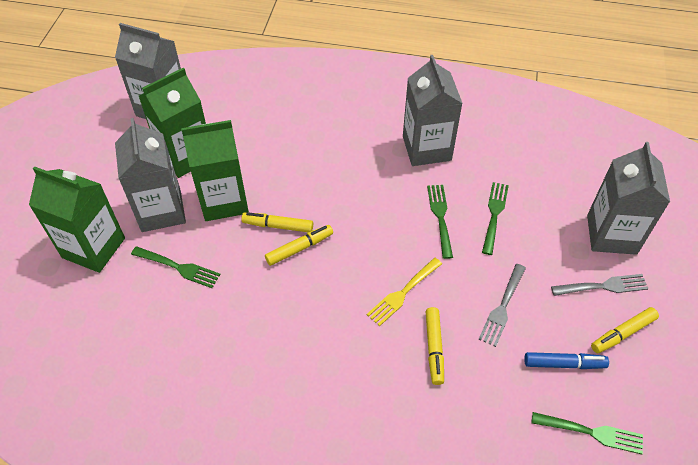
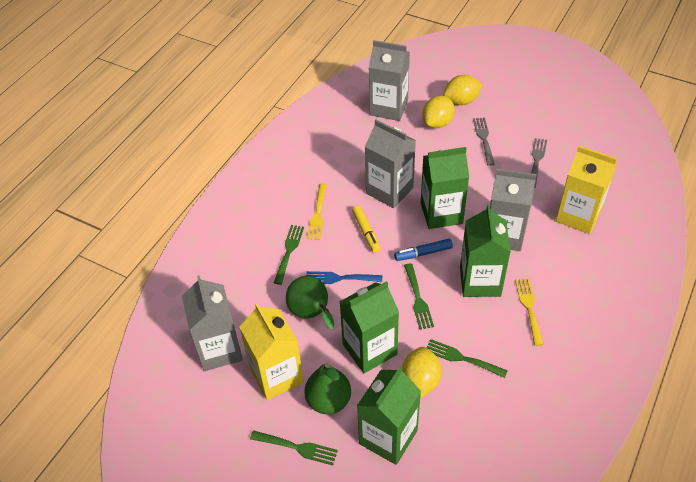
blue fork: 0 -> 1
green carton: 3 -> 4
green pear: 0 -> 2
yellow carton: 0 -> 2
yellow fork: 1 -> 2
yellow lemon: 0 -> 3
yellow marker: 4 -> 1

